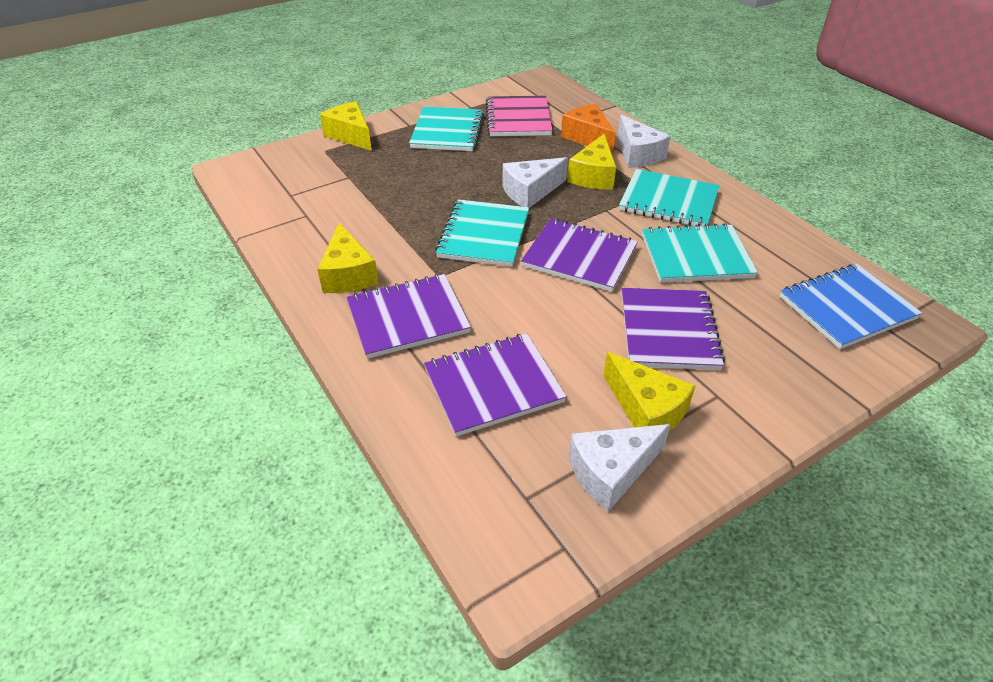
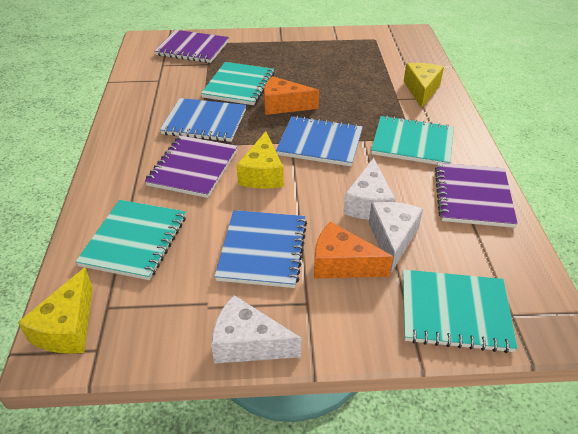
blue notebook: 1 -> 3
orange cheese: 1 -> 2
pink notebook: 1 -> 0
purple notebook: 4 -> 3
yellow cheese: 4 -> 3

